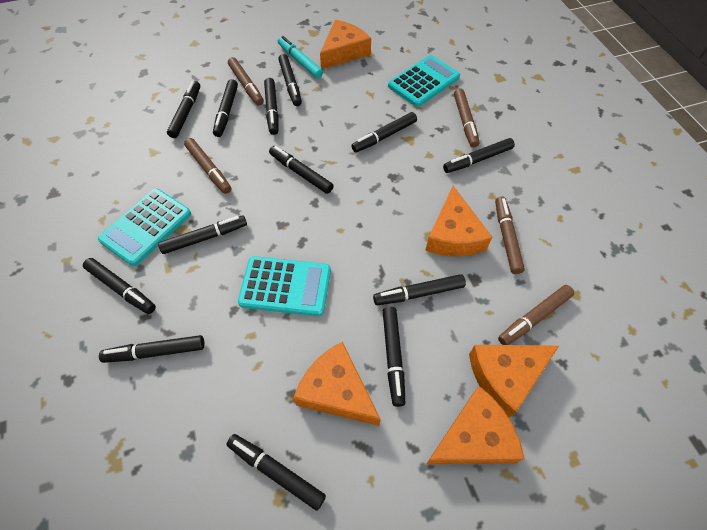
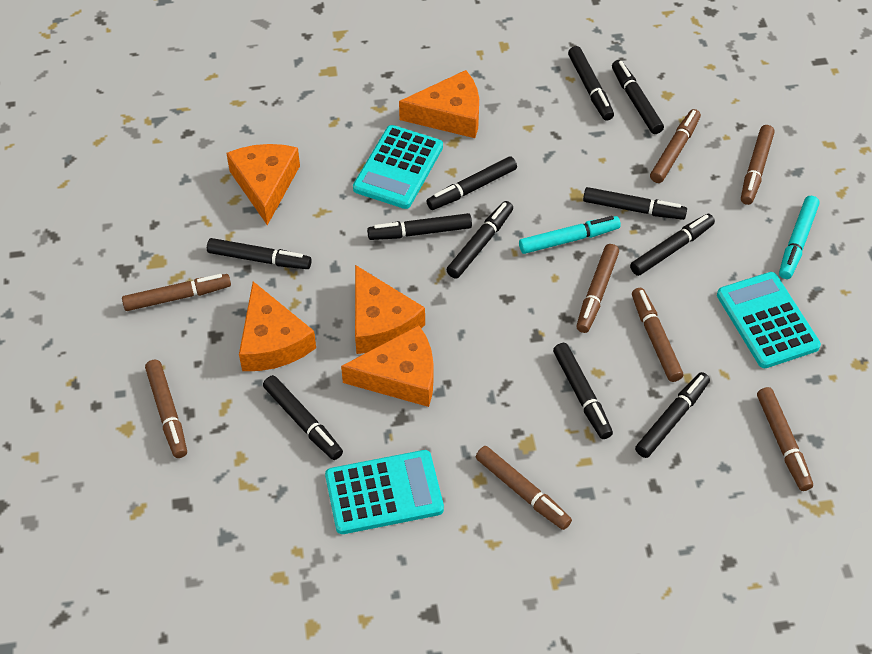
black marker: 13 -> 11
brown marker: 5 -> 8
turquoise marker: 1 -> 2

